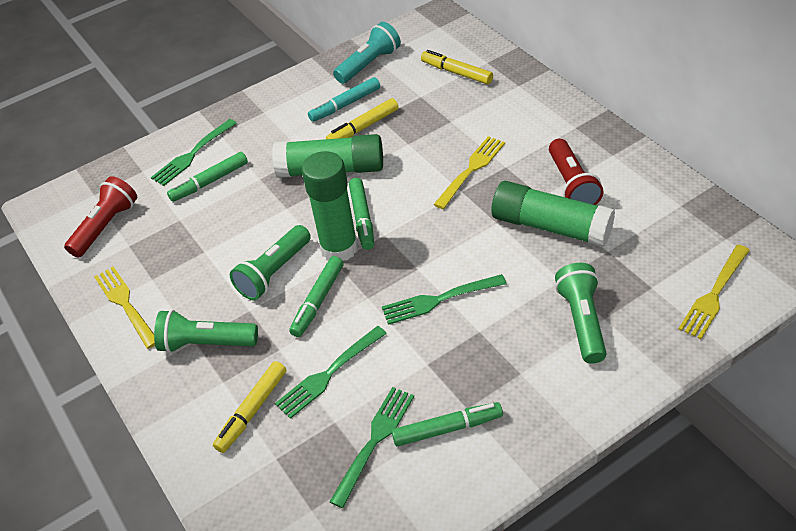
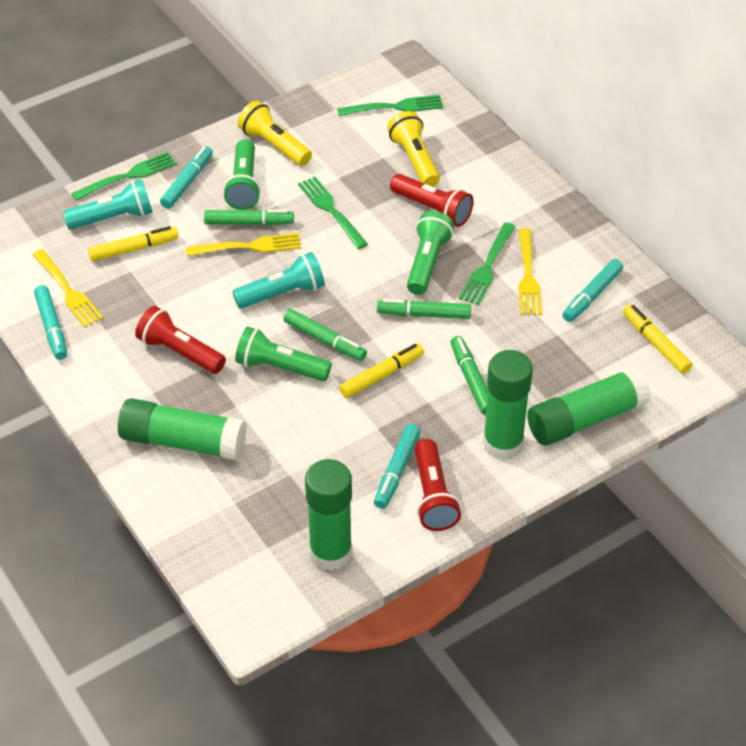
green glue stick: 3 -> 4
red flashlight: 2 -> 3
turquoise flashlight: 1 -> 2
turquoise marker: 1 -> 4
yellow flashlight: 0 -> 2

